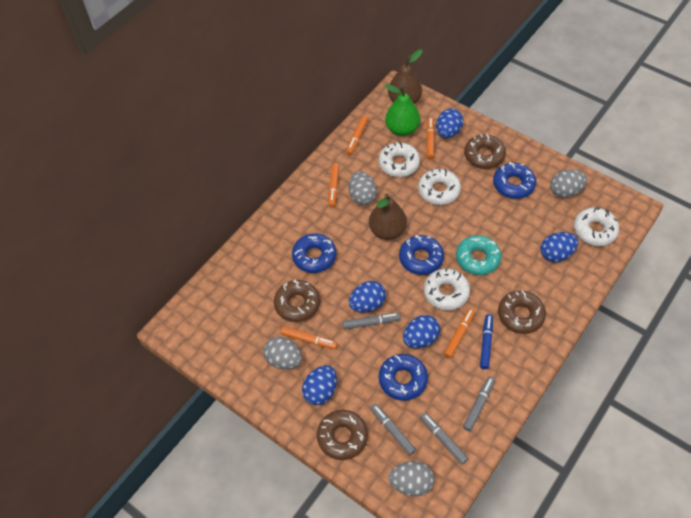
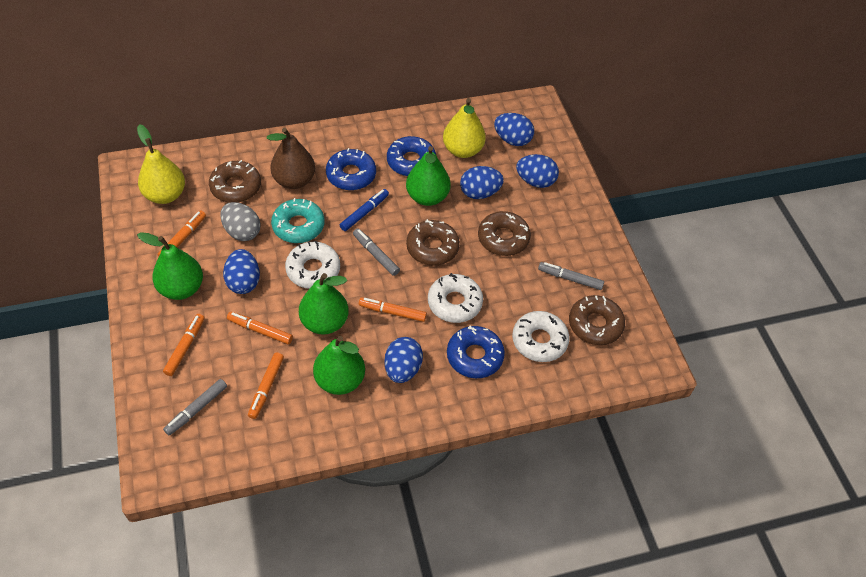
blue donut: 4 -> 3
brown pear: 2 -> 1
green pear: 1 -> 4
grey egg: 4 -> 1
grey marker: 4 -> 3
white donut: 4 -> 3
yellow pear: 0 -> 2

